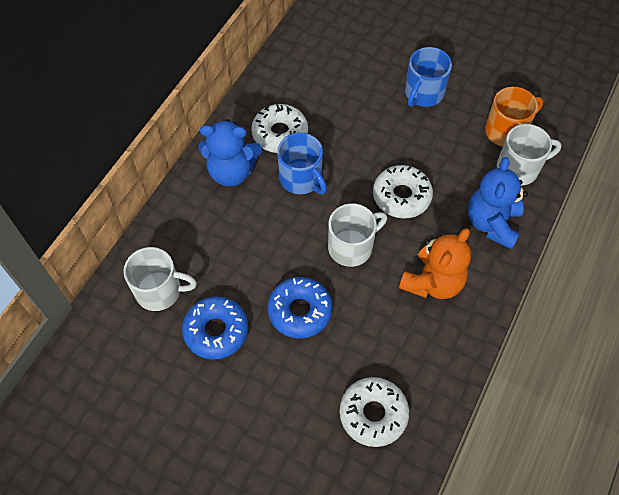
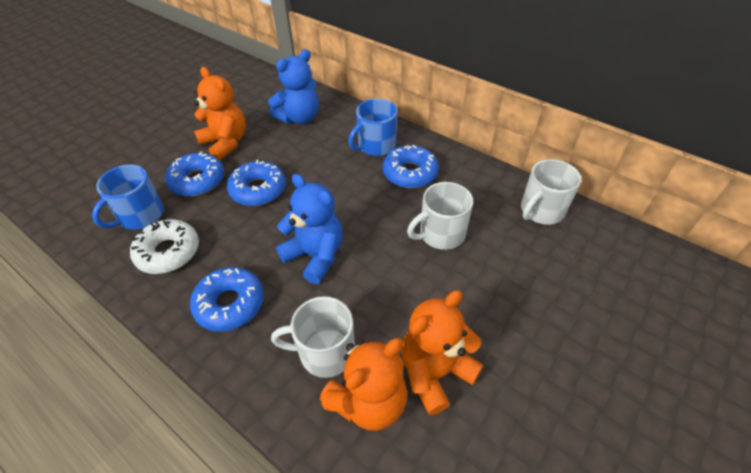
blue donut: 2 -> 4
orange mug: 1 -> 0
orange teddy bear: 1 -> 3
white donut: 3 -> 1

